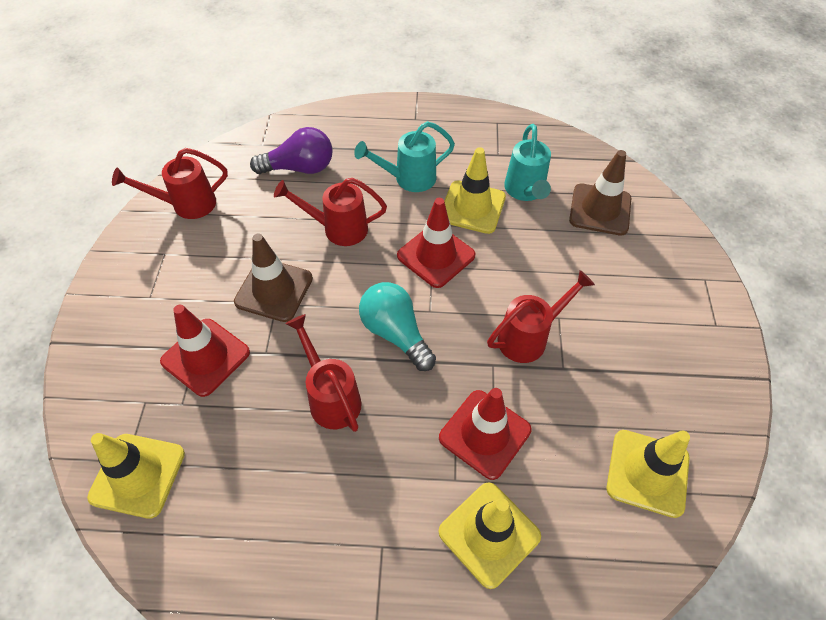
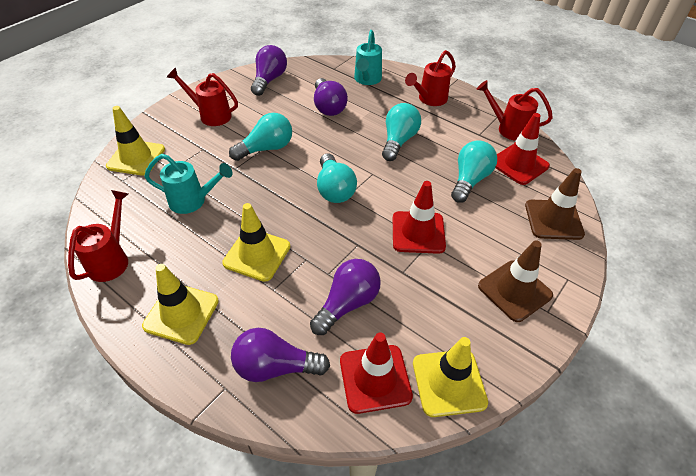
purple light bulb: 1 -> 4
turquoise light bulb: 1 -> 4

